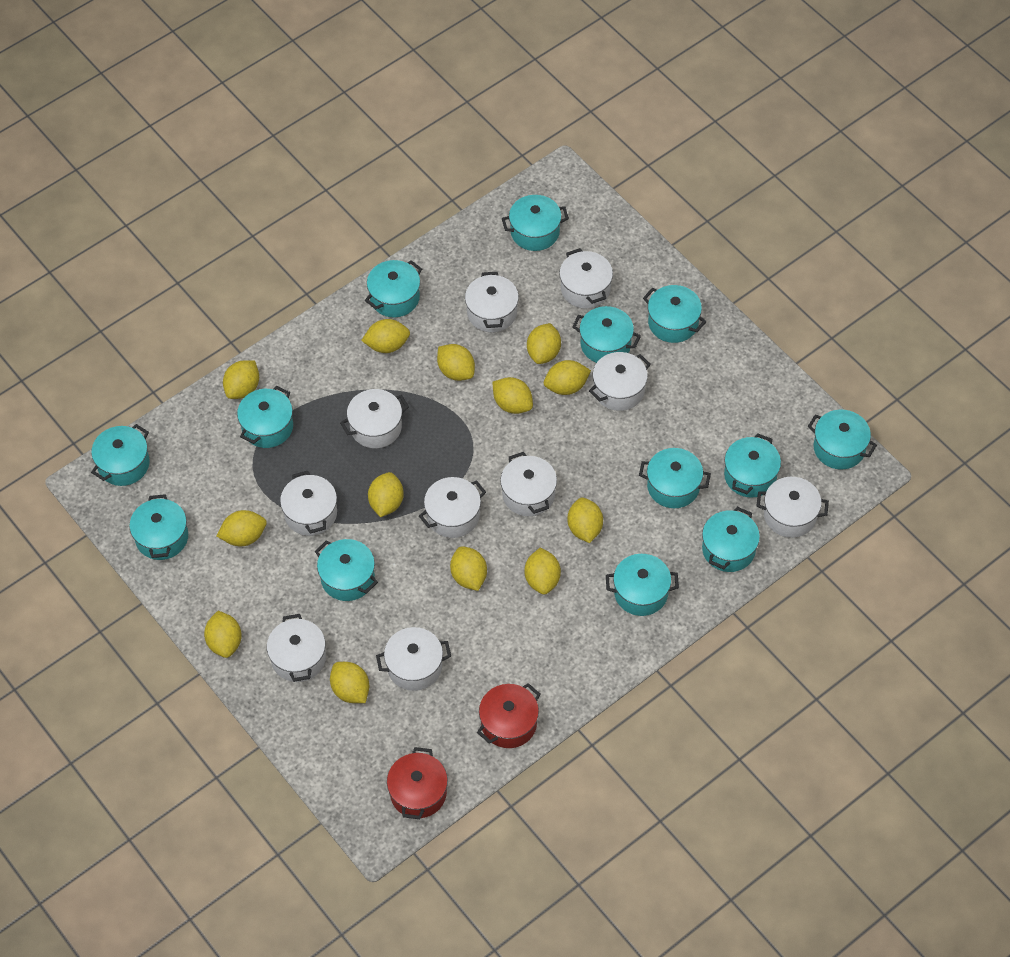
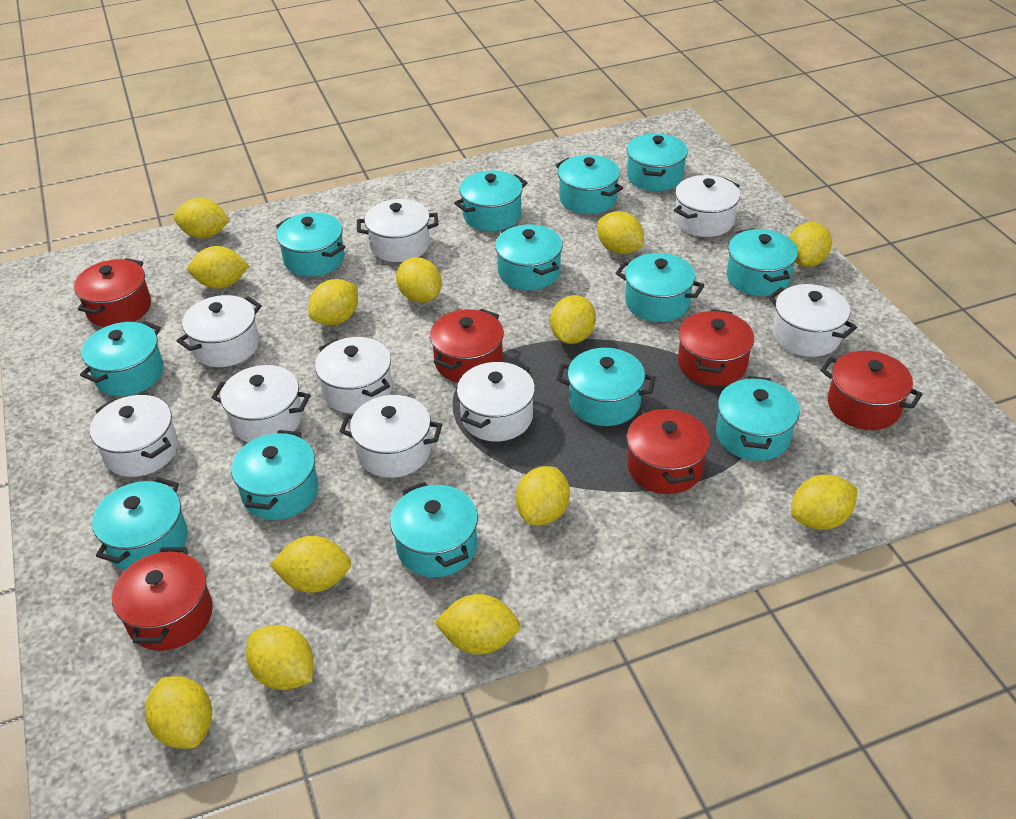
red pot: 2 -> 6
white pot: 10 -> 9

